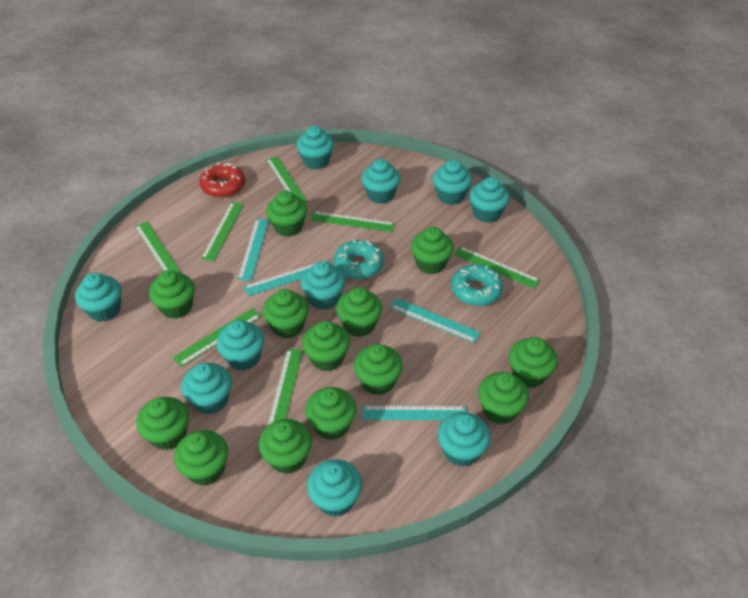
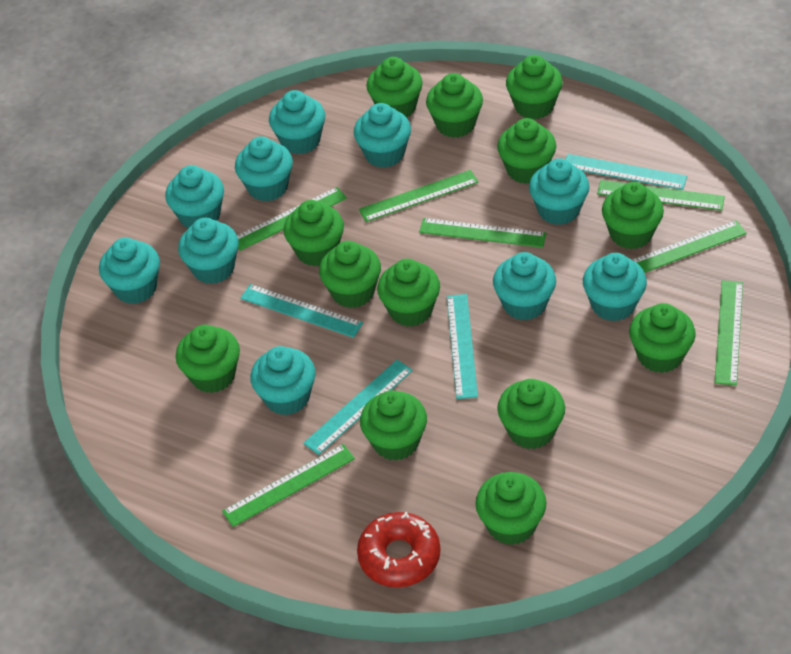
turquoise donut: 2 -> 0

